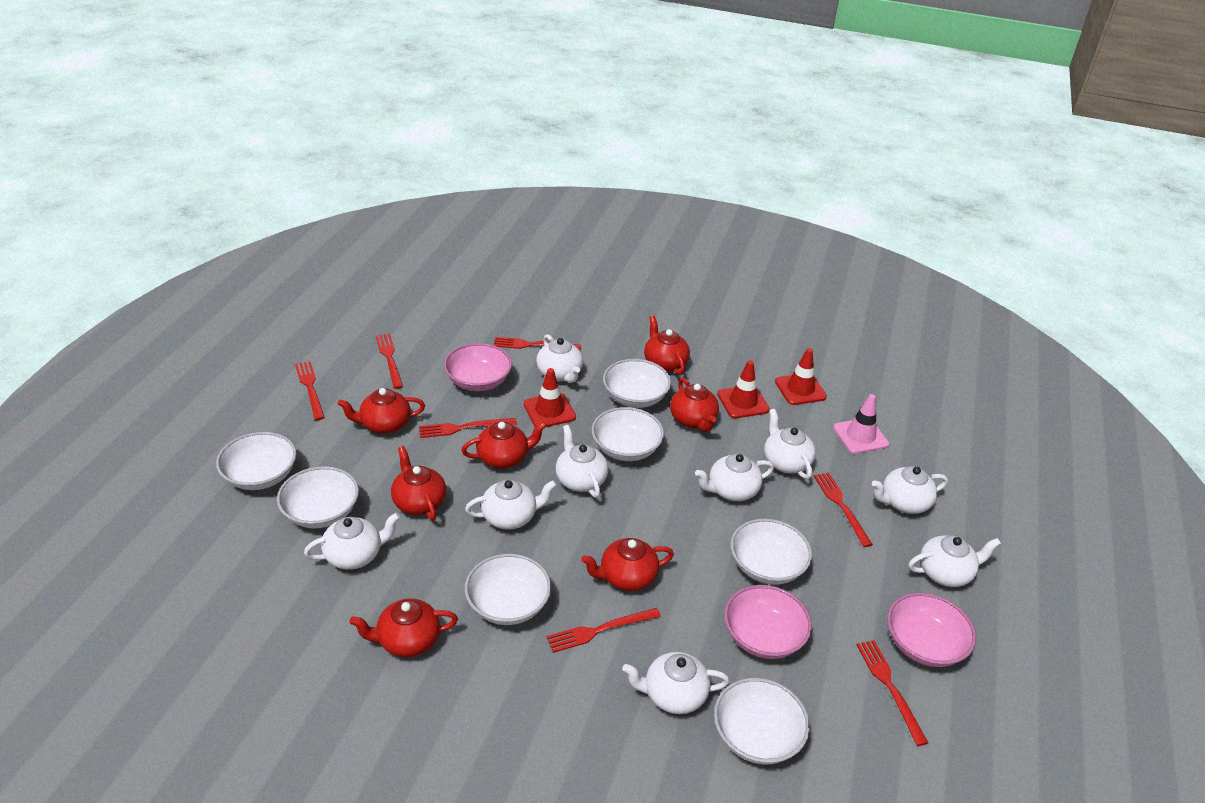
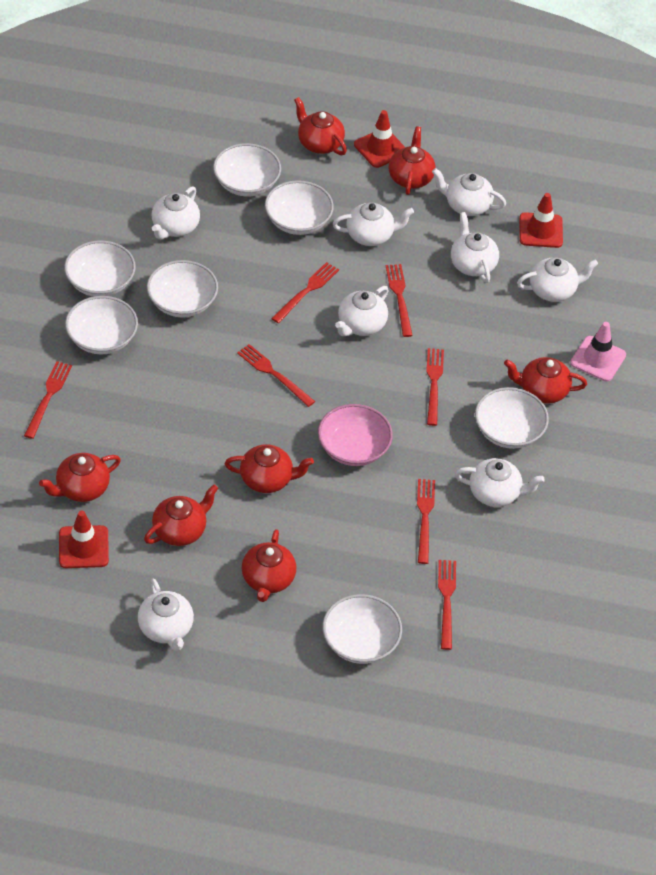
pink bowl: 3 -> 1
white teapot: 9 -> 8

